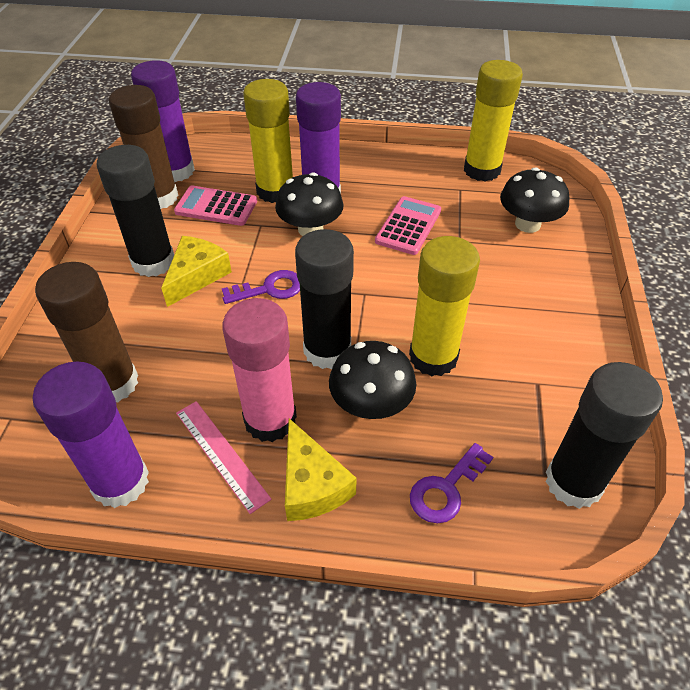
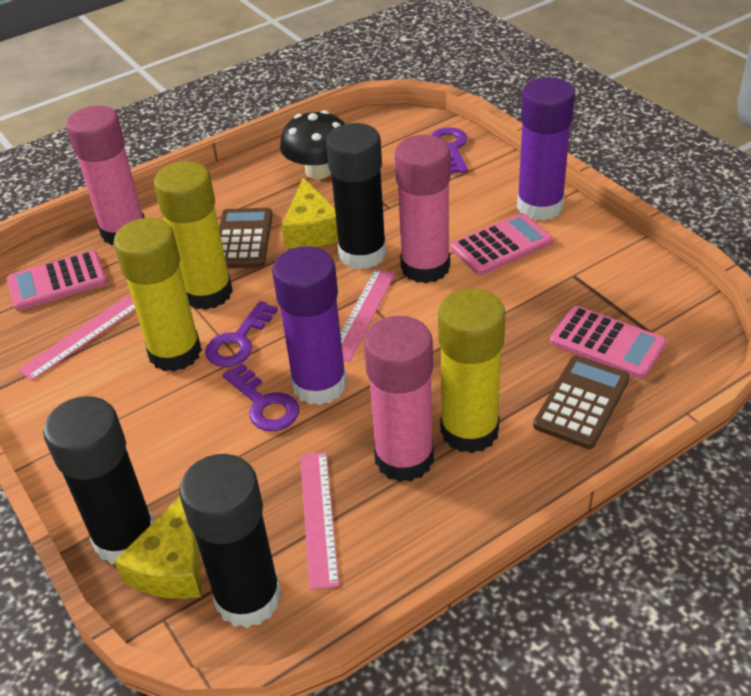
black mushroom: 3 -> 1
brown calculator: 0 -> 2
brown glue stick: 2 -> 0
pink calculator: 2 -> 3
pink glue stick: 1 -> 3
pink ruler: 1 -> 3
purple glue stick: 3 -> 2
purple key: 2 -> 3

